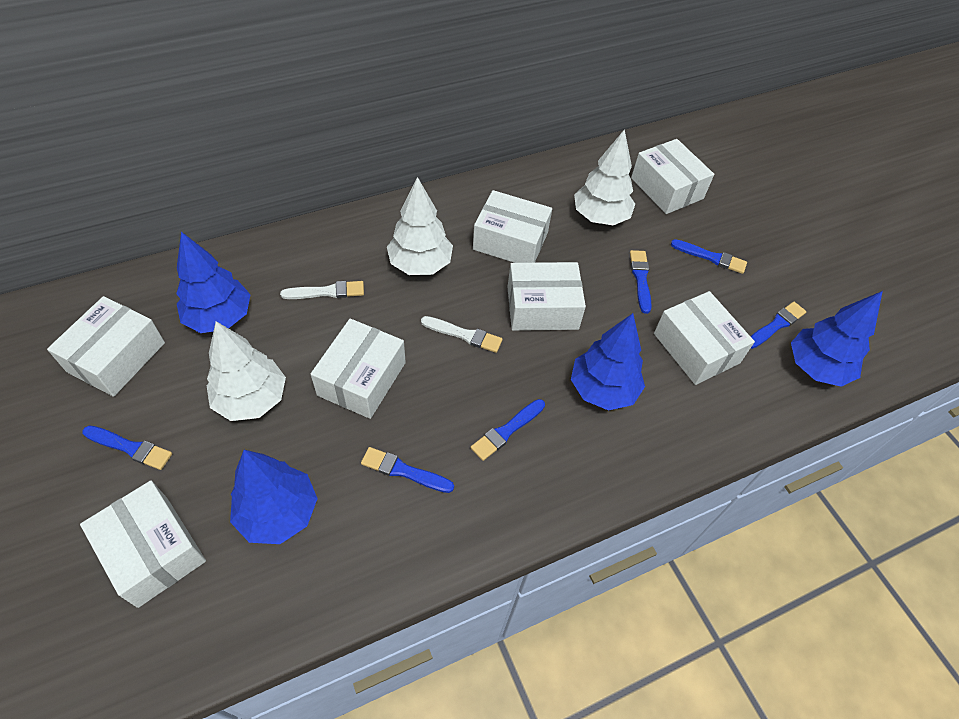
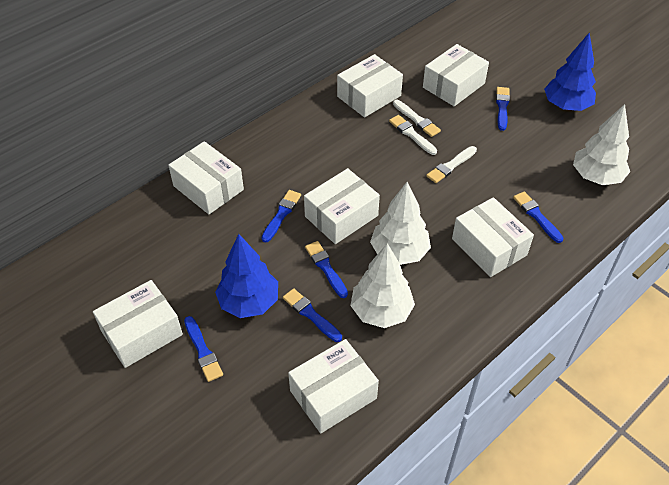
blue tree: 4 -> 2
white brush: 2 -> 3

